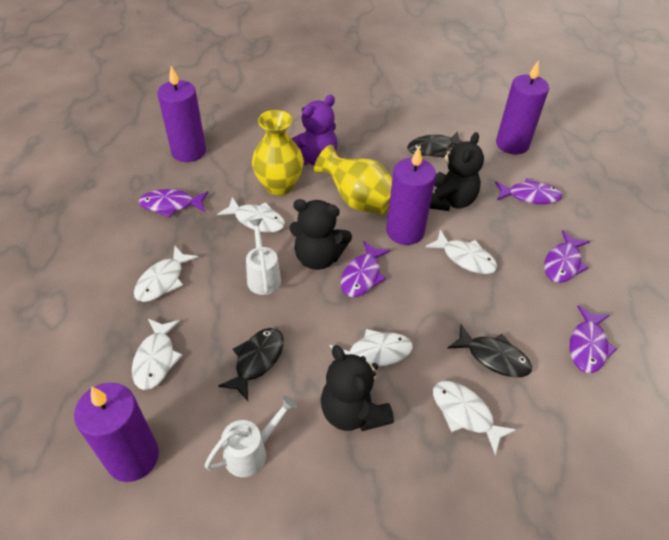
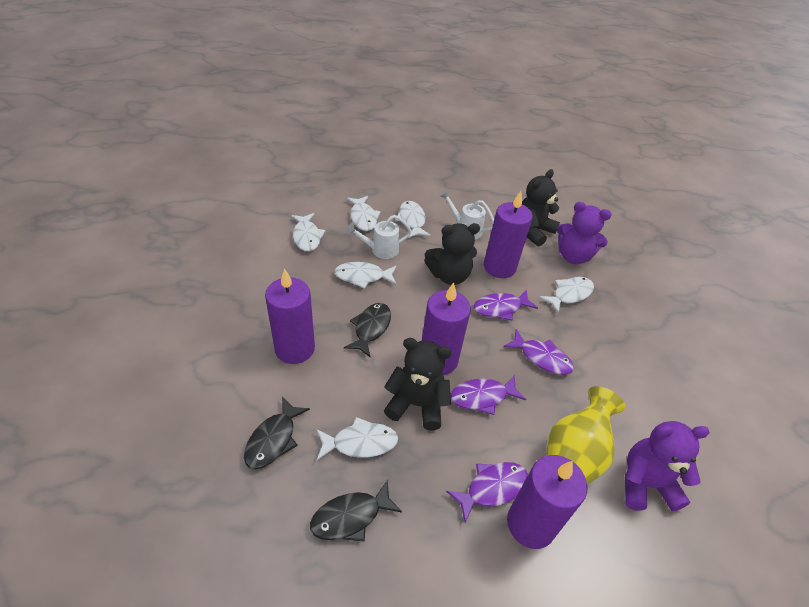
purple fish: 5 -> 4
purple teddy bear: 1 -> 2
yellow vase: 2 -> 1

